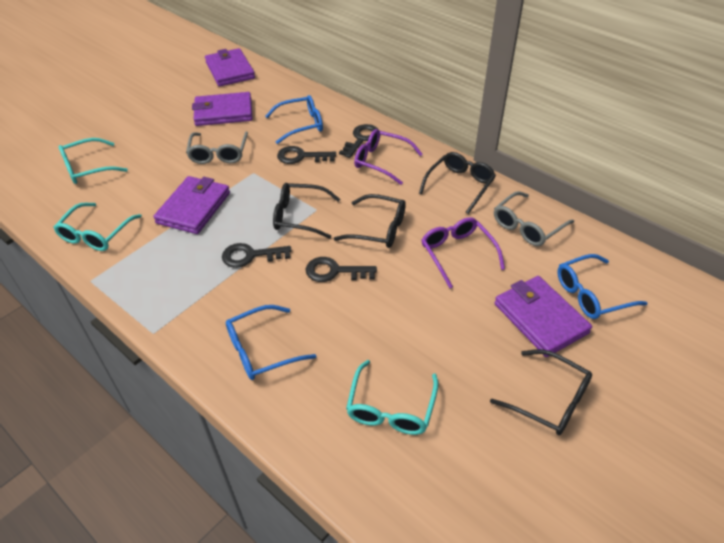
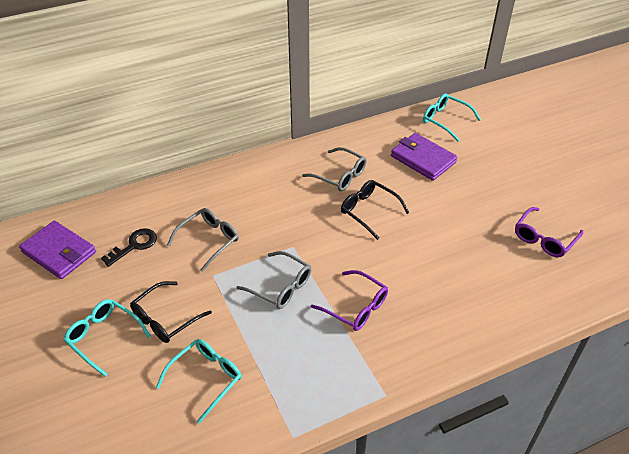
black glasses: 4 -> 2
black key: 4 -> 1
blue glasses: 3 -> 0
grey glasses: 2 -> 3
purple wallet: 4 -> 2

